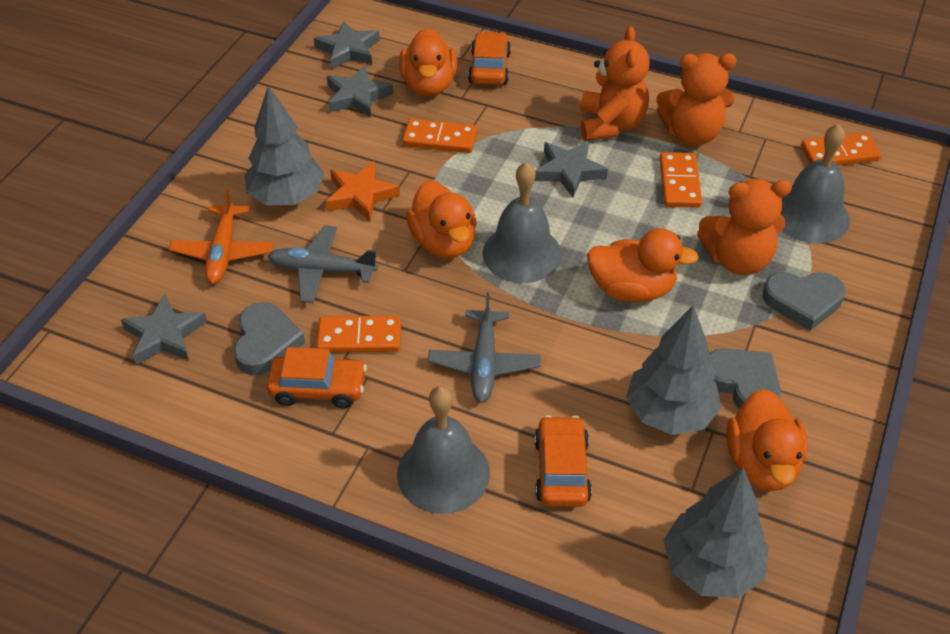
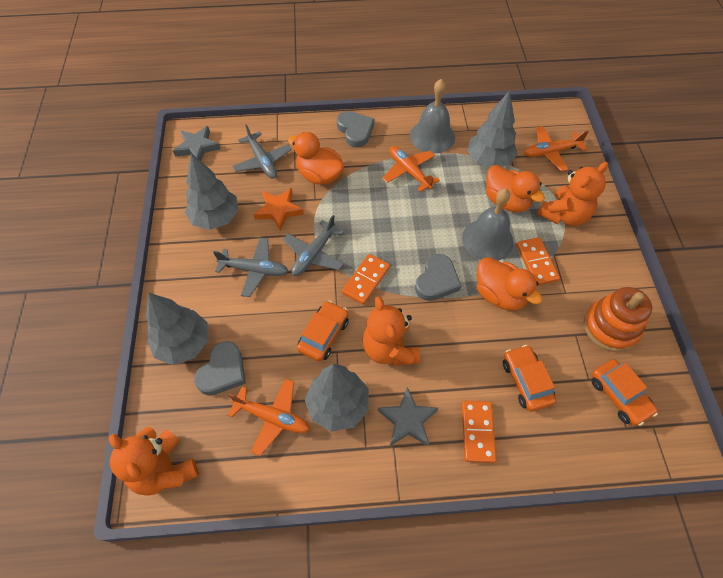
grey bell: 3 -> 2
grey plane: 2 -> 3
grey star: 4 -> 2
grey tree: 3 -> 4
orange domino: 4 -> 3
orange duck: 4 -> 3
orange plane: 1 -> 3
orange stacking toy: 0 -> 1

